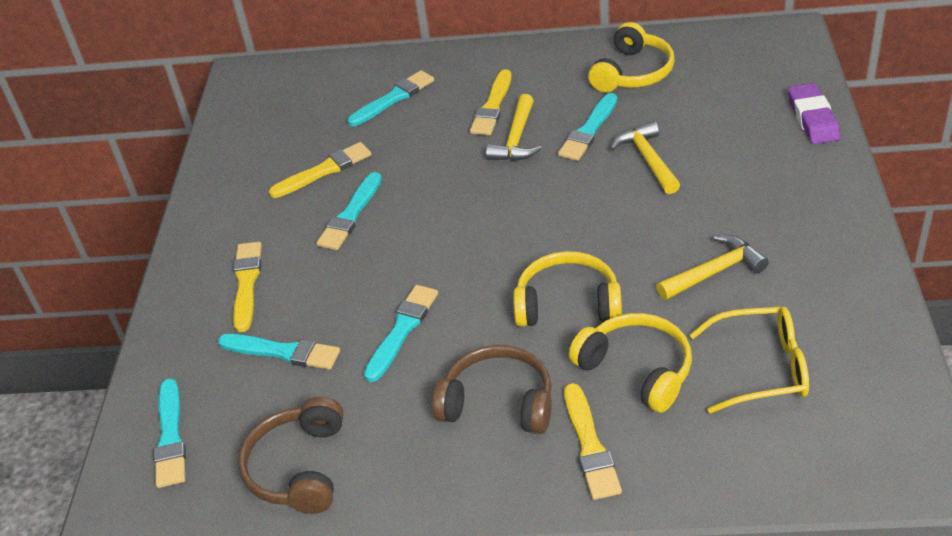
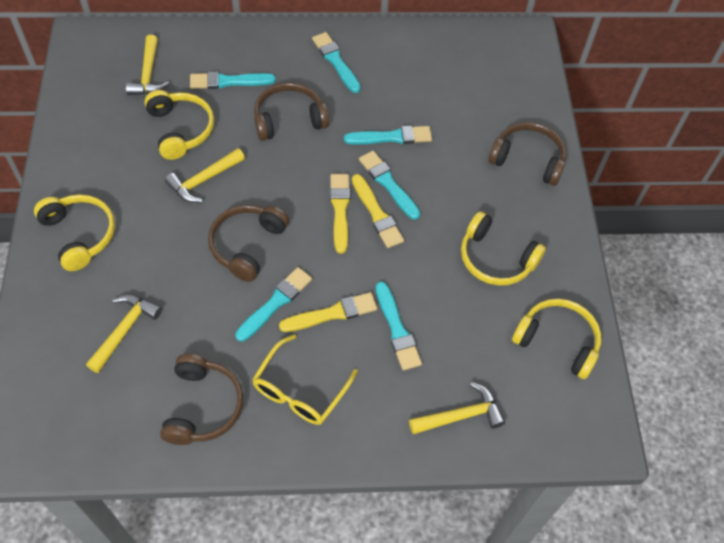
brown headphones: 2 -> 4
purple eraser: 1 -> 0
yellow brush: 4 -> 3
yellow hammer: 3 -> 4
yellow headphones: 3 -> 4

